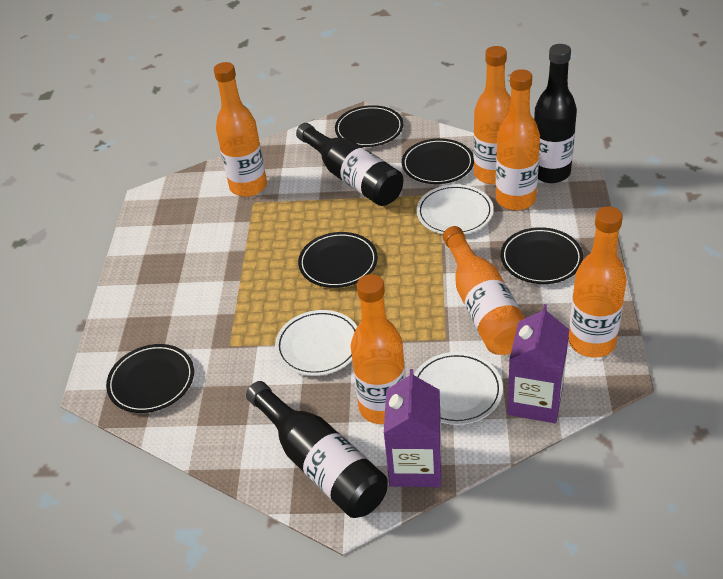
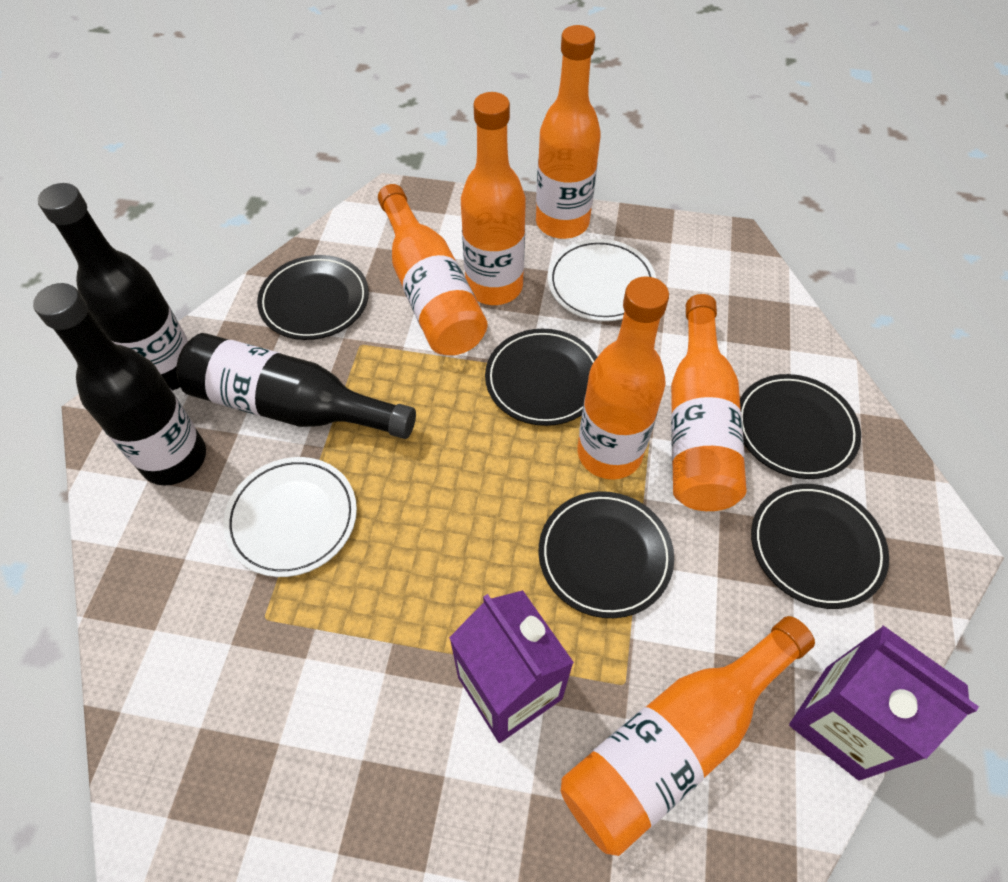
white plate: 3 -> 2

